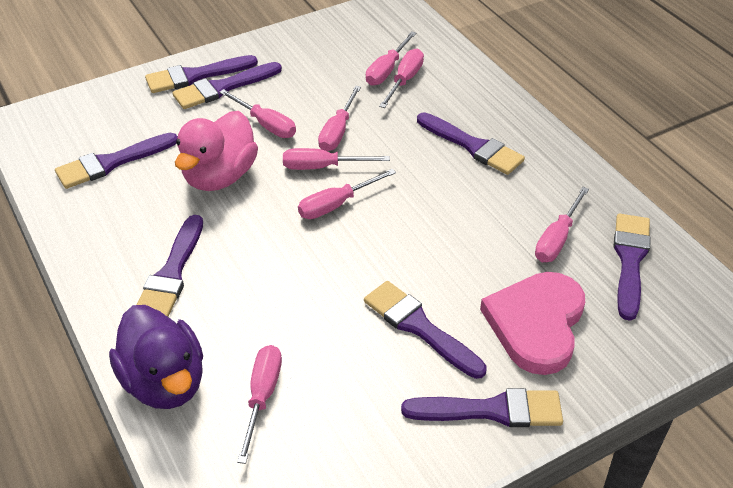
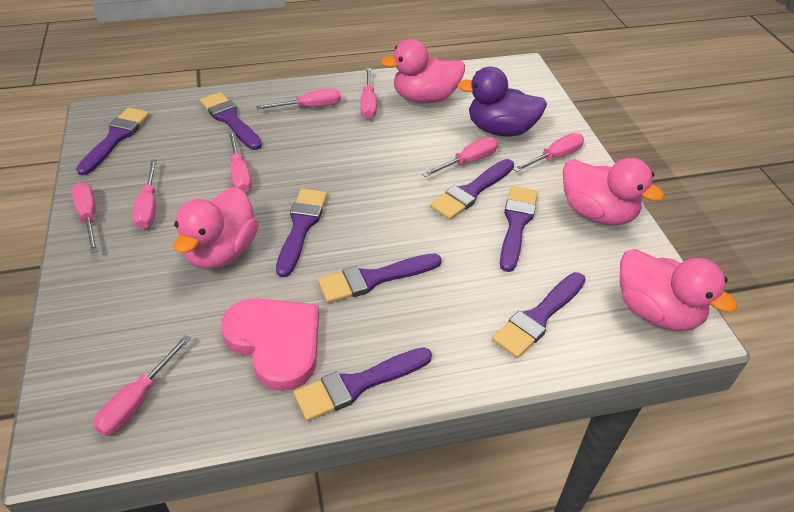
pink duck: 1 -> 4

